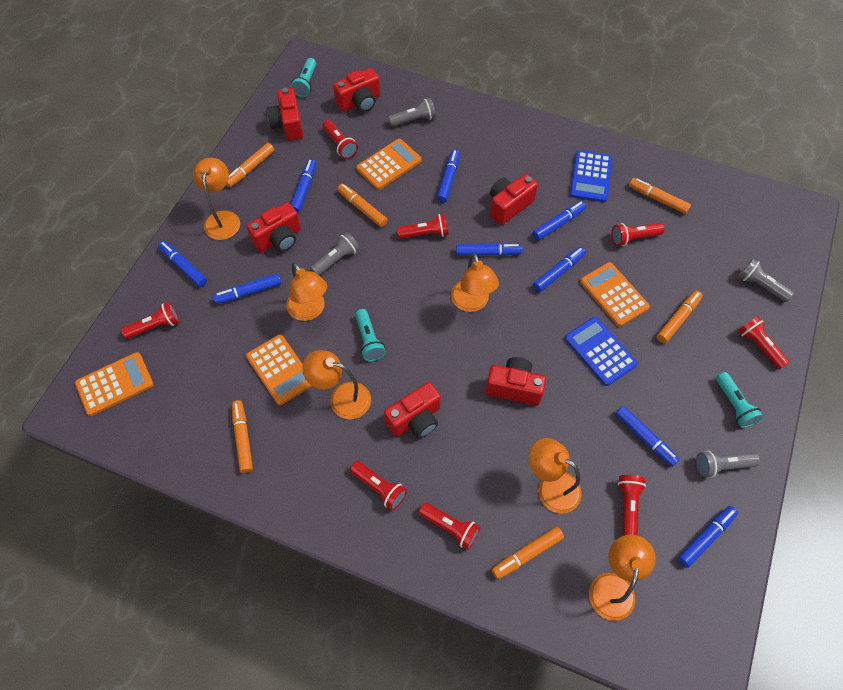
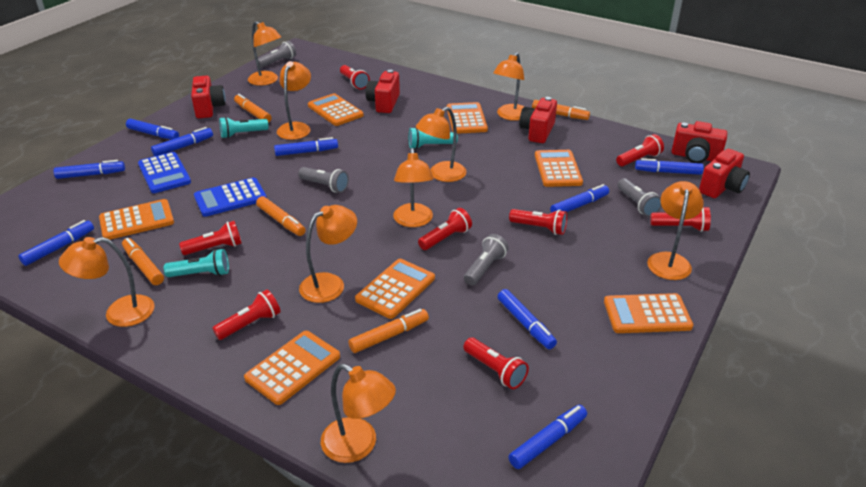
orange calculator: 4 -> 7
orange lamp: 6 -> 9
orange marker: 6 -> 5
red camera: 6 -> 5

